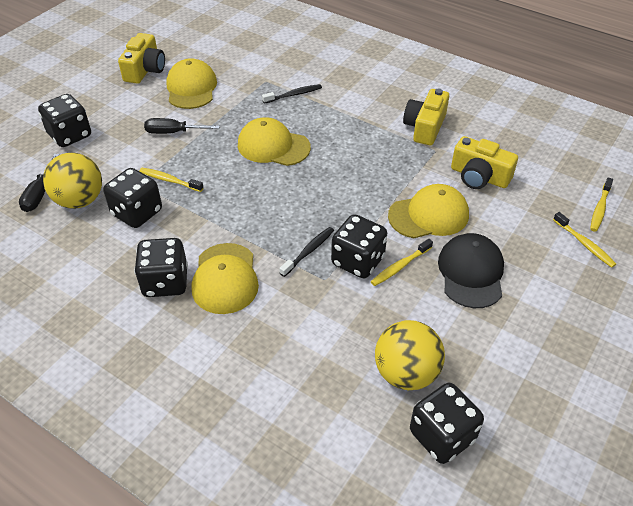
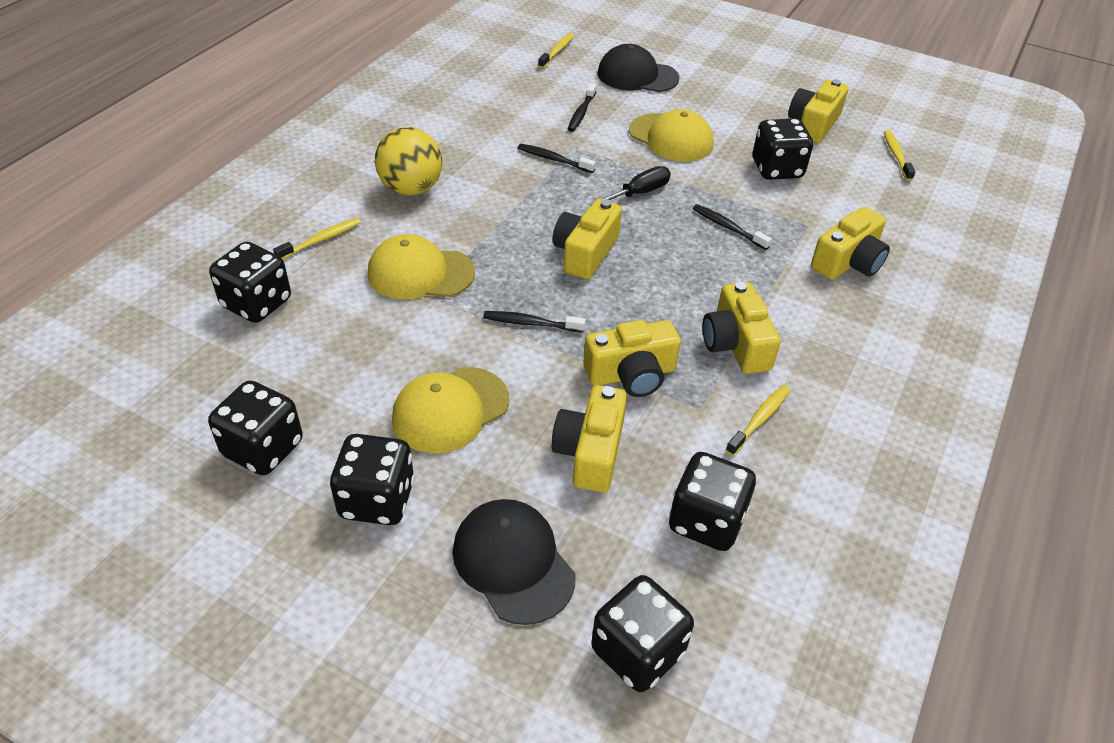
black cap: 1 -> 2
black dice: 5 -> 6
black screwdriver: 2 -> 1
black toothbrush: 2 -> 4
yellow ball: 2 -> 1
yellow camera: 3 -> 6
yellow cap: 4 -> 3

